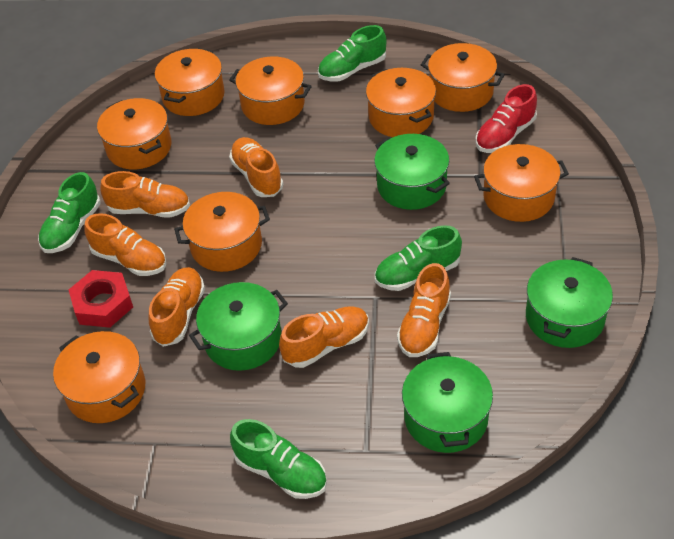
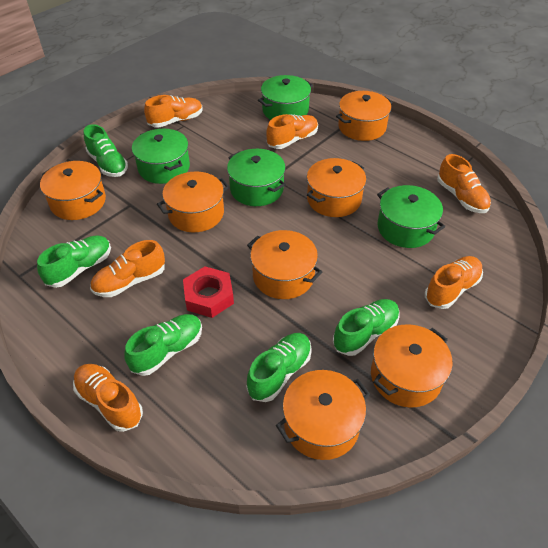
green shoe: 4 -> 5
orange pot: 8 -> 7
red shoe: 1 -> 0

